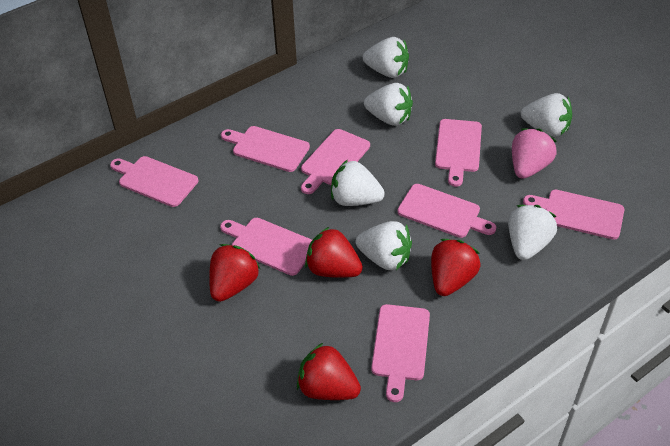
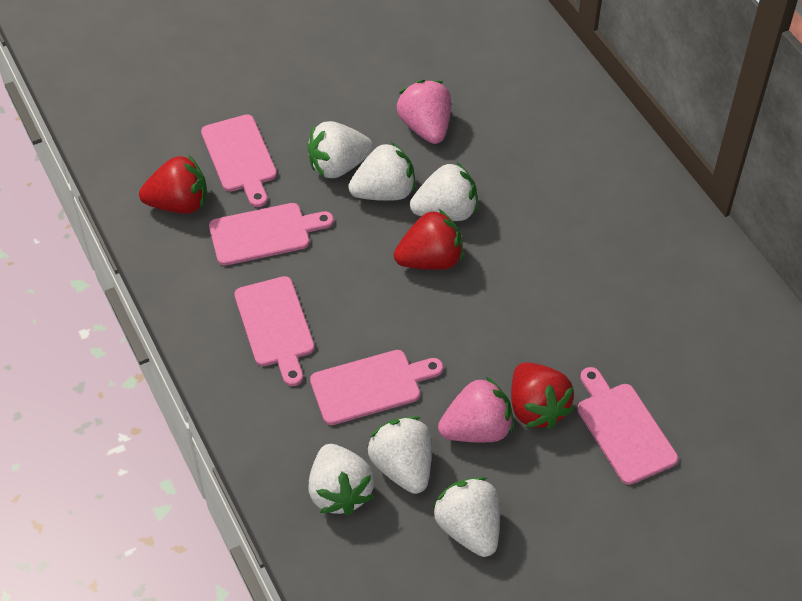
pink cutting board: 8 -> 5
pink strawberry: 1 -> 2
red strawberry: 4 -> 3

